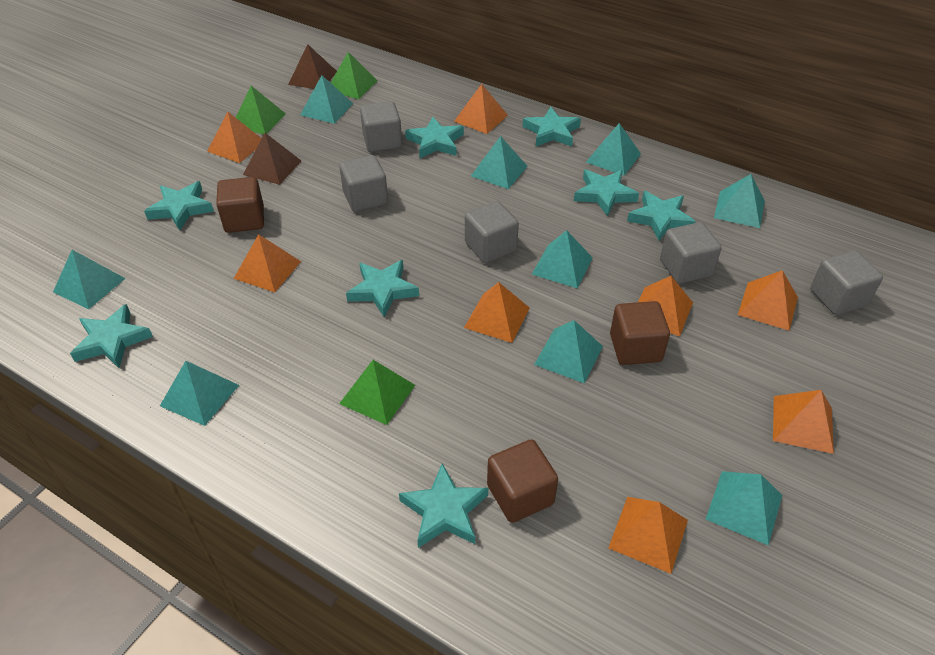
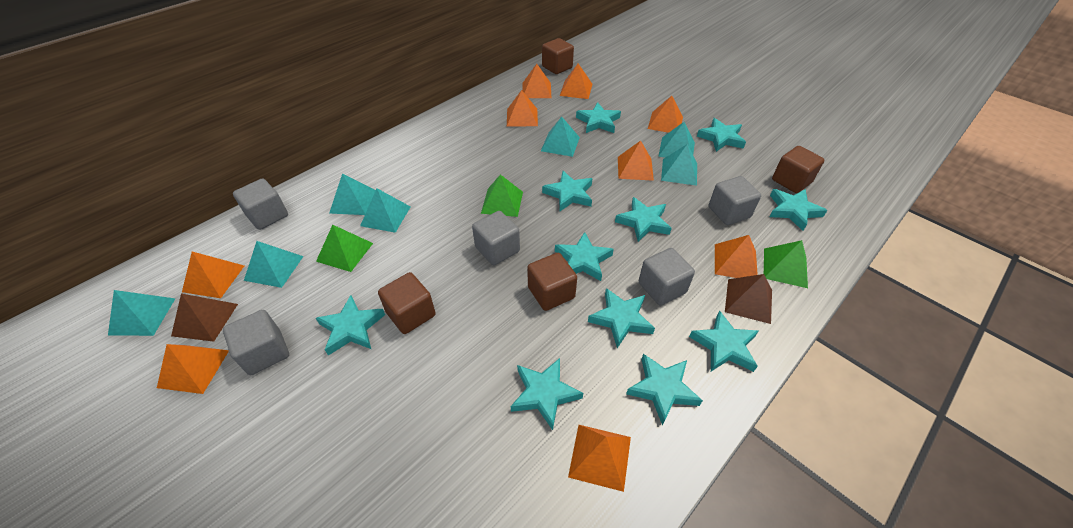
brown cube: 3 -> 4
orange pyramid: 8 -> 9
turquoise pyramid: 9 -> 7
turquoise star: 8 -> 11

